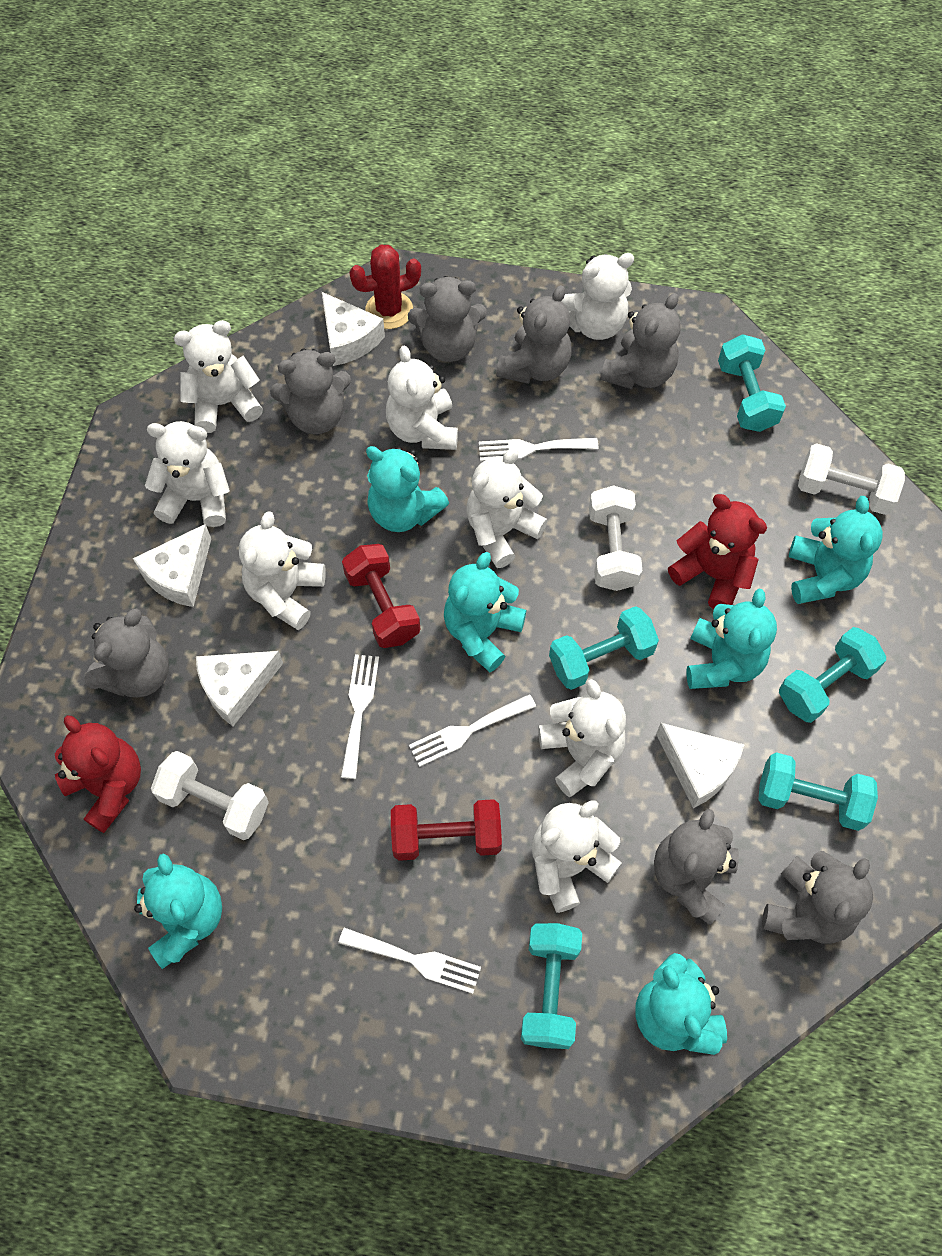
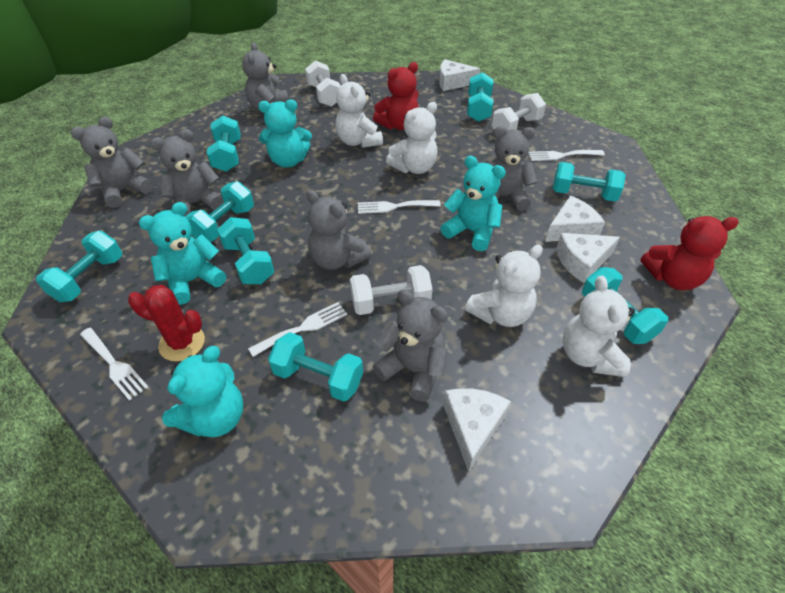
grey teddy bear: 7 -> 6
red dumbbell: 2 -> 0
turquoise dumbbell: 5 -> 8
turquoise teddy bear: 6 -> 4
white teddy bear: 8 -> 4

